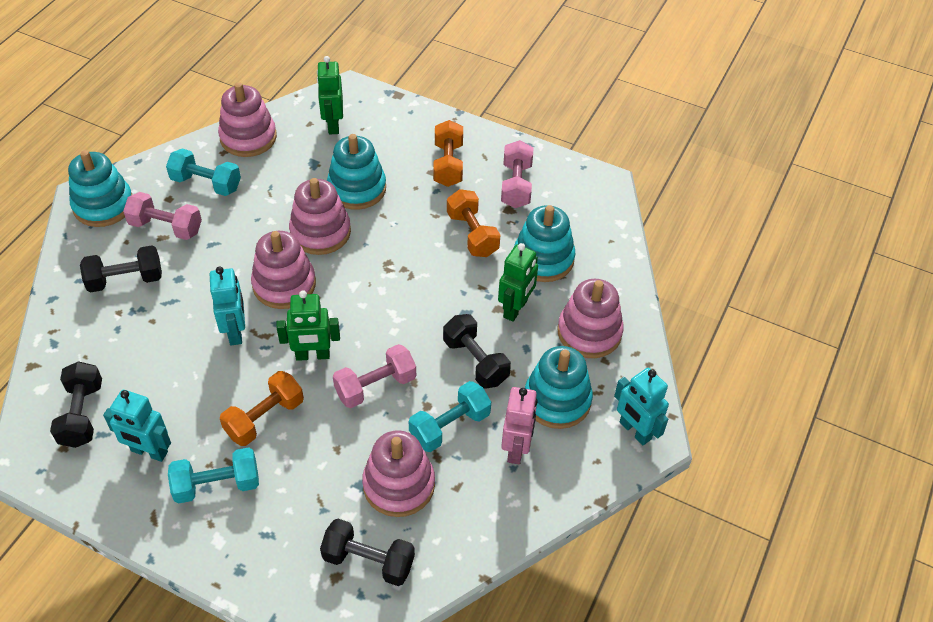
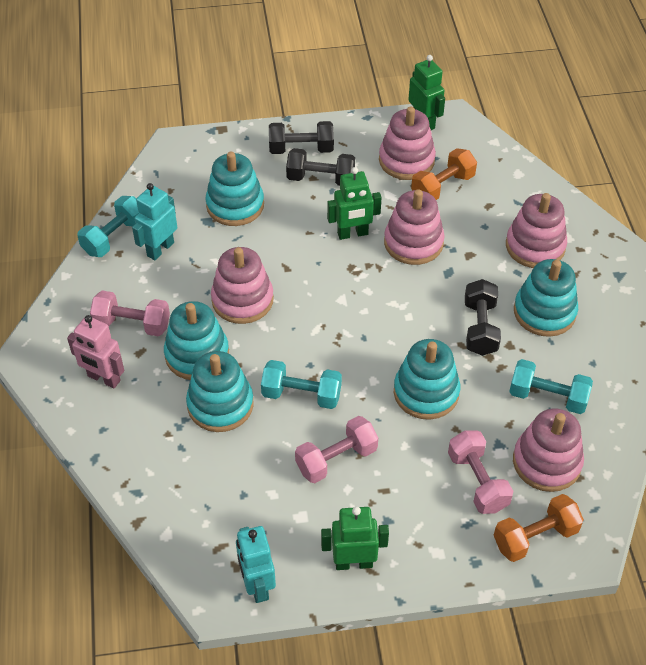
black dumbbell: 4 -> 3
orange dumbbell: 3 -> 2
turquoise robot: 3 -> 2
turquoise stacking toy: 4 -> 5

